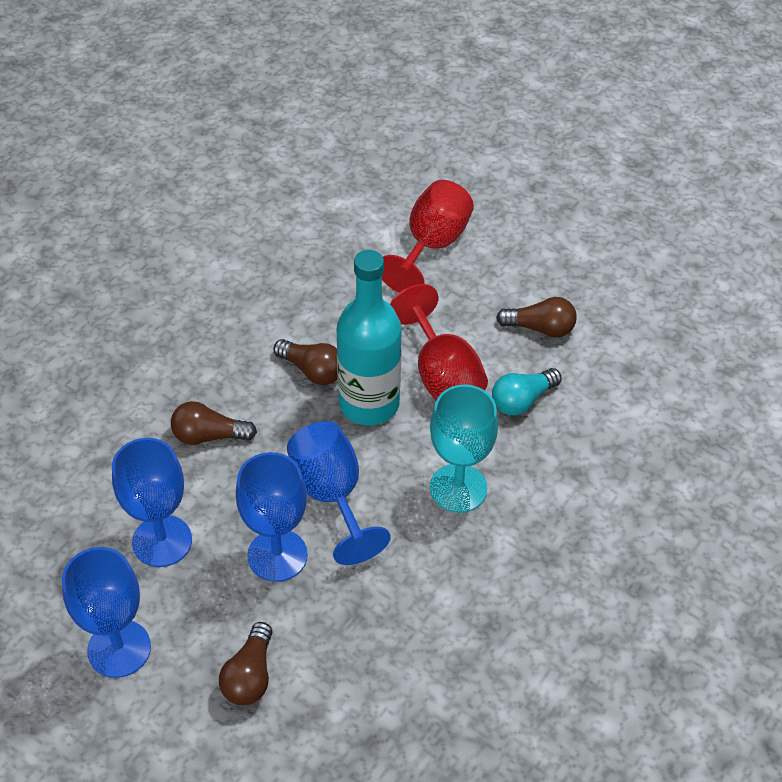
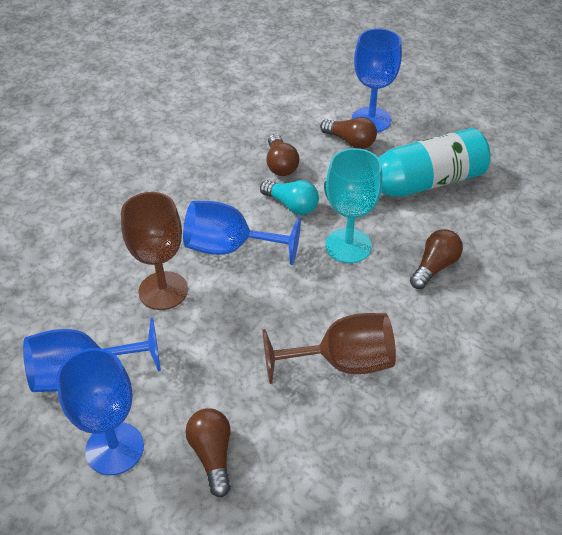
brown goblet: 0 -> 2
red goblet: 2 -> 0

